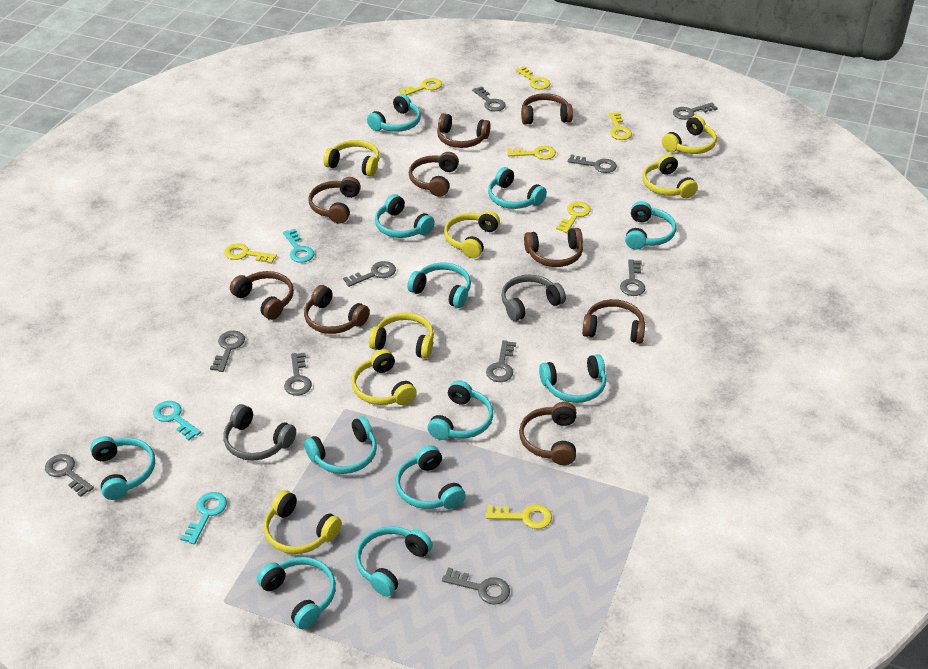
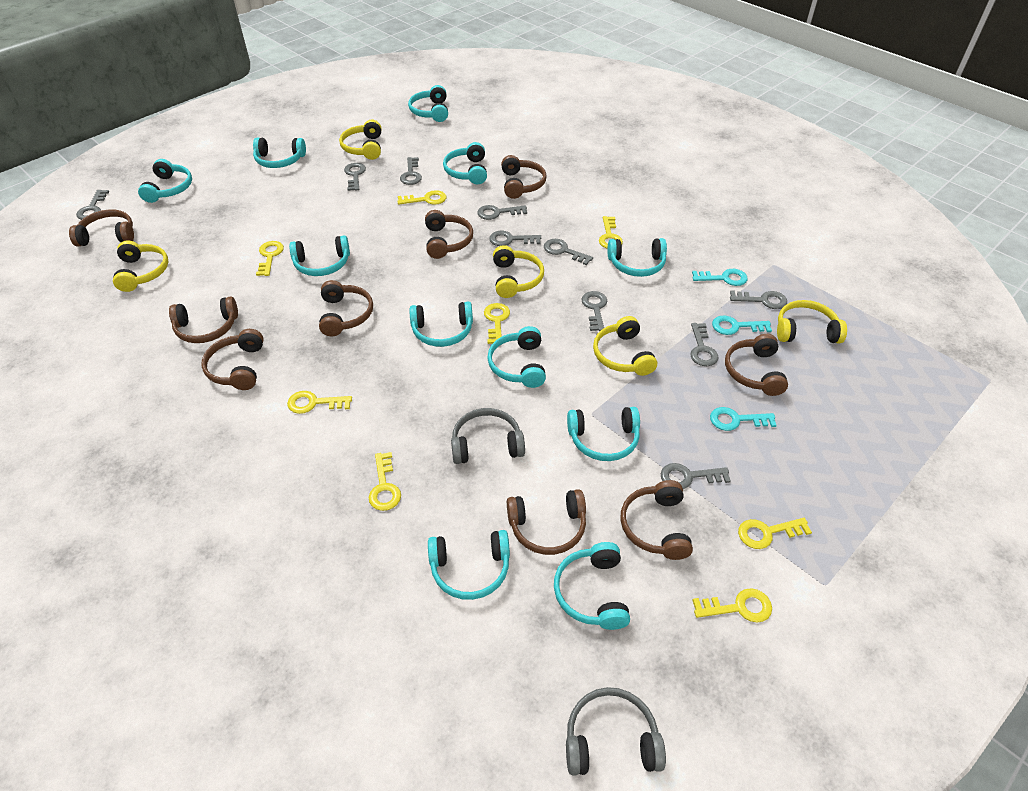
turquoise headphones: 12 -> 11
yellow headphones: 7 -> 5
yellow key: 7 -> 8

